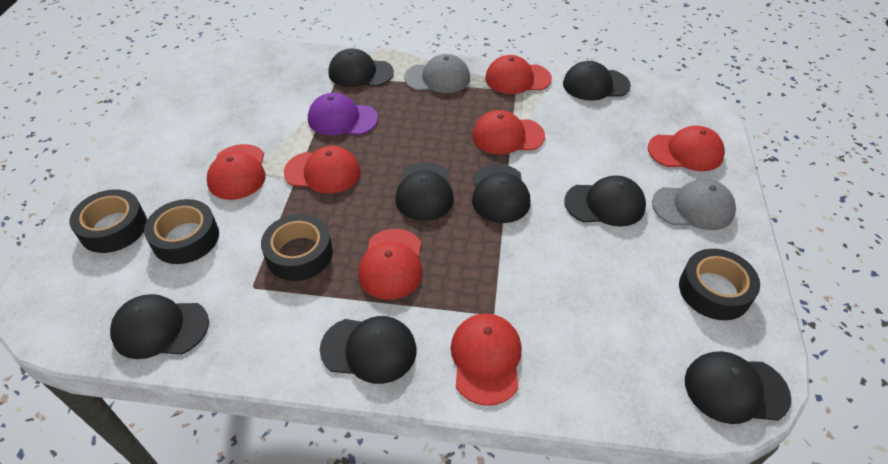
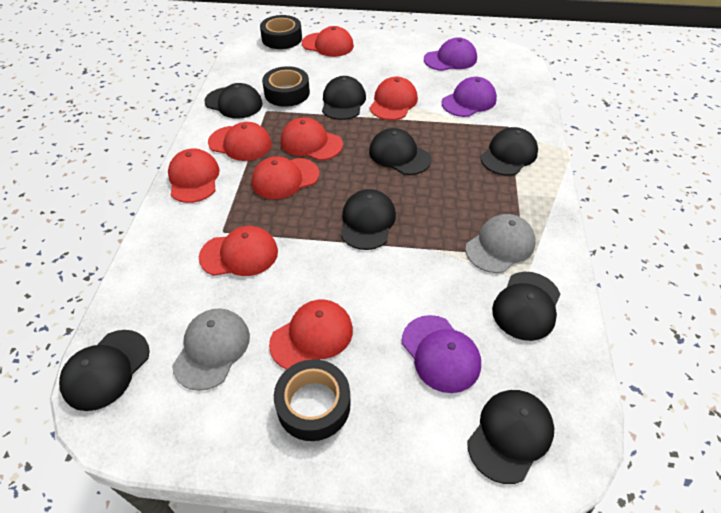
black tape: 4 -> 3
purple cap: 1 -> 3
red cap: 7 -> 8

